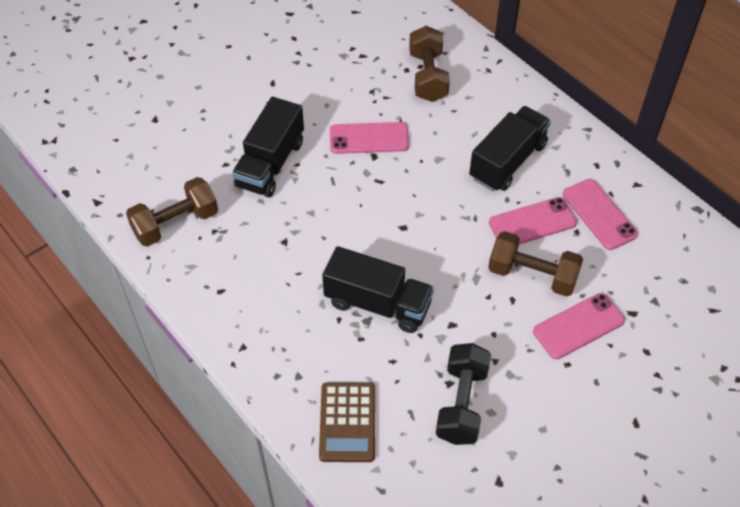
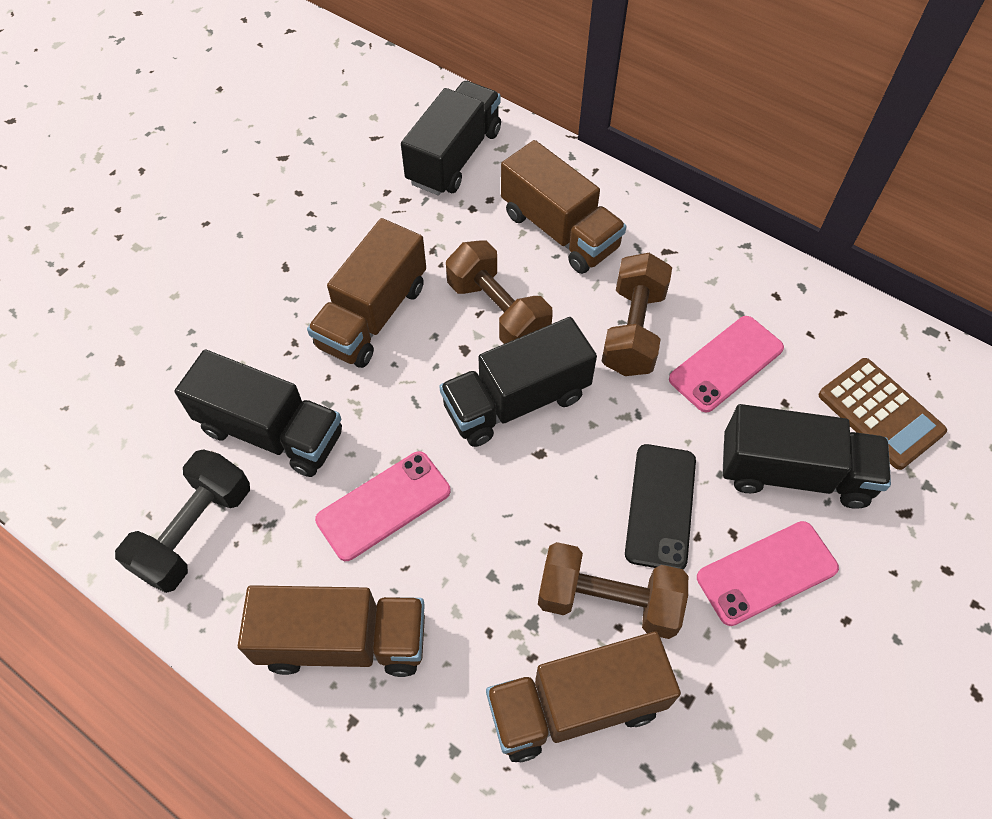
black phone: 0 -> 1
black truck: 3 -> 4
brown truck: 0 -> 4
pink phone: 4 -> 3

